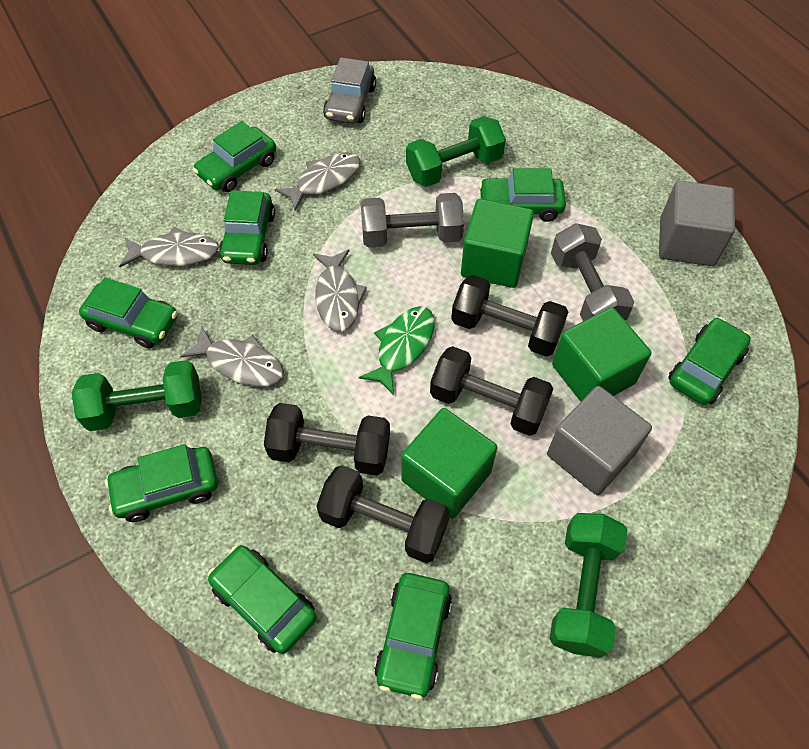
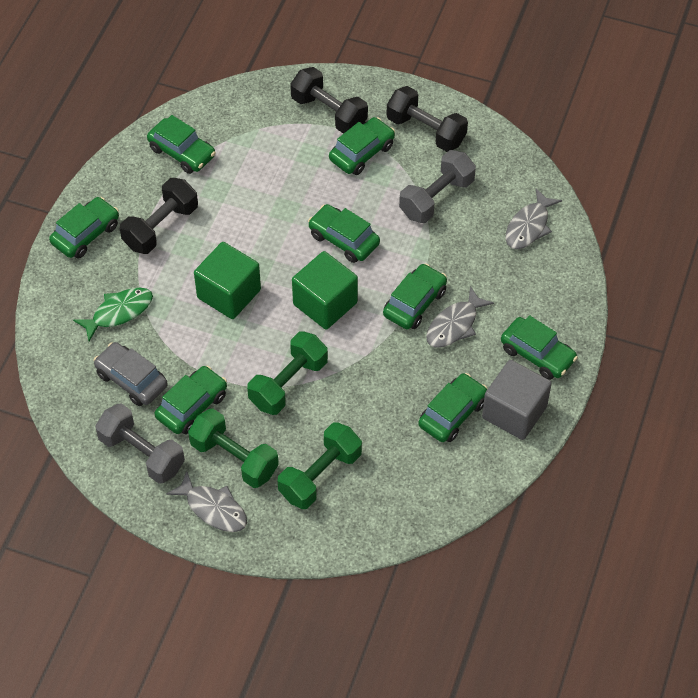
black dumbbell: 4 -> 3
green cube: 3 -> 2
grey cube: 2 -> 1
grey fish: 4 -> 3

